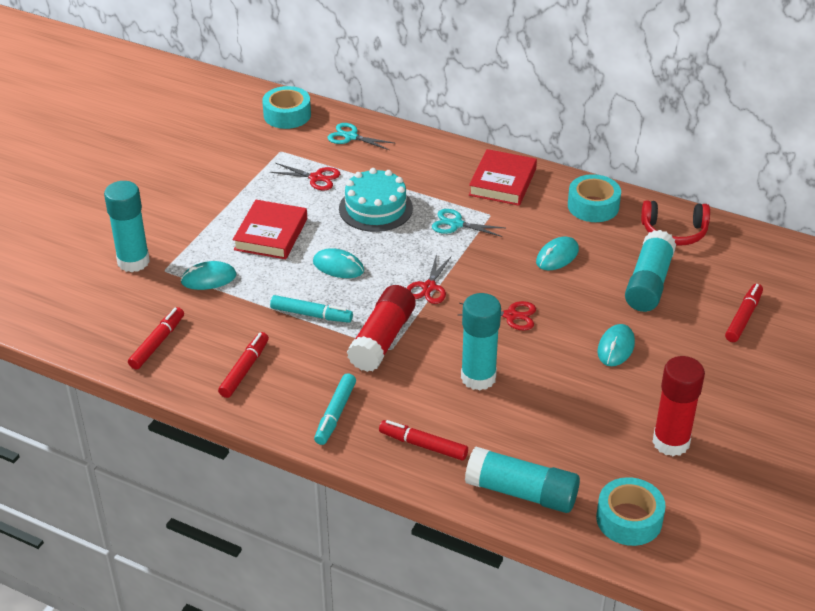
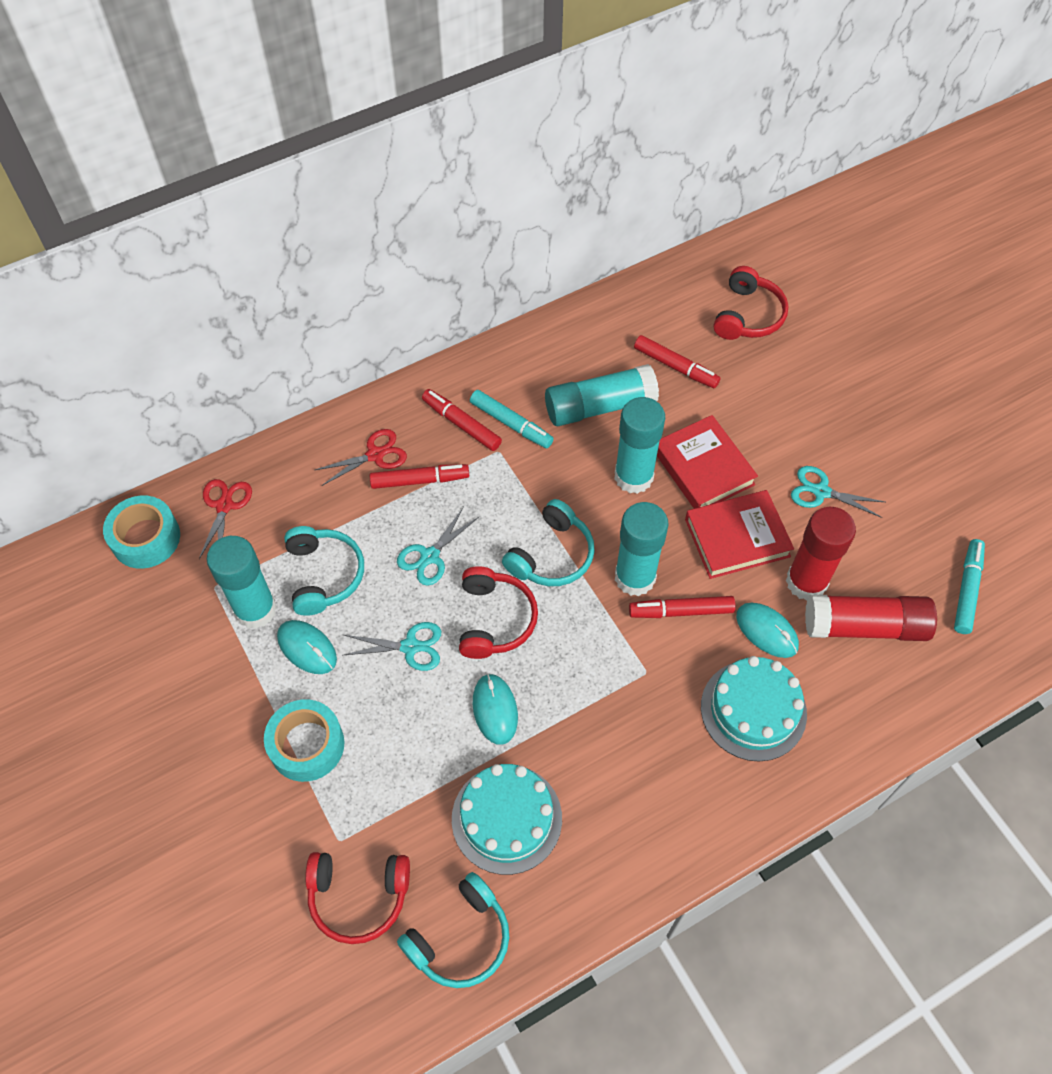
red headphones: 1 -> 3
red scissors: 3 -> 2
turquoise cake: 1 -> 2
turquoise headphones: 0 -> 3
turquoise mouse: 4 -> 3
turquoise scissors: 2 -> 3
turquoise tape: 3 -> 2

